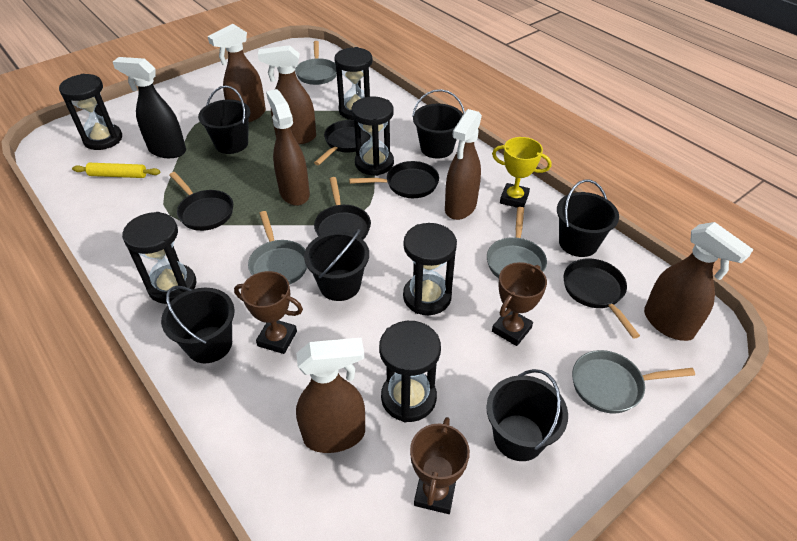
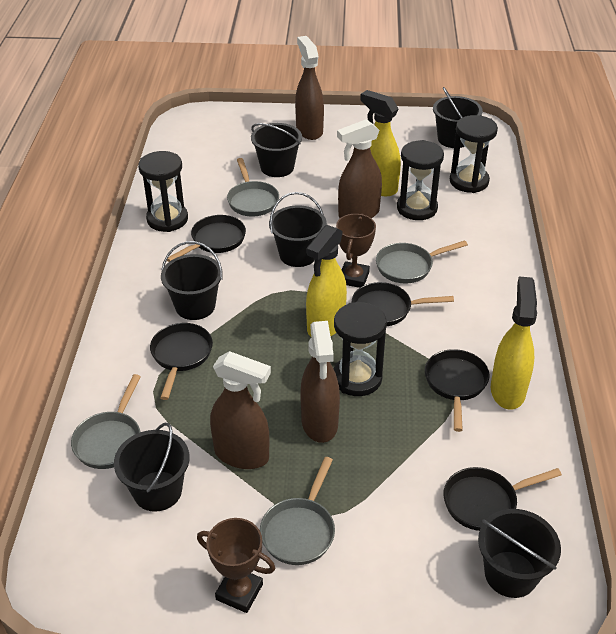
black hourglass: 6 -> 4
black spray bottle: 1 -> 0
brown spray bottle: 6 -> 4
brown trophy: 3 -> 2
yellow rolling pin: 1 -> 0
yellow spray bottle: 0 -> 3
yellow trophy: 1 -> 0

